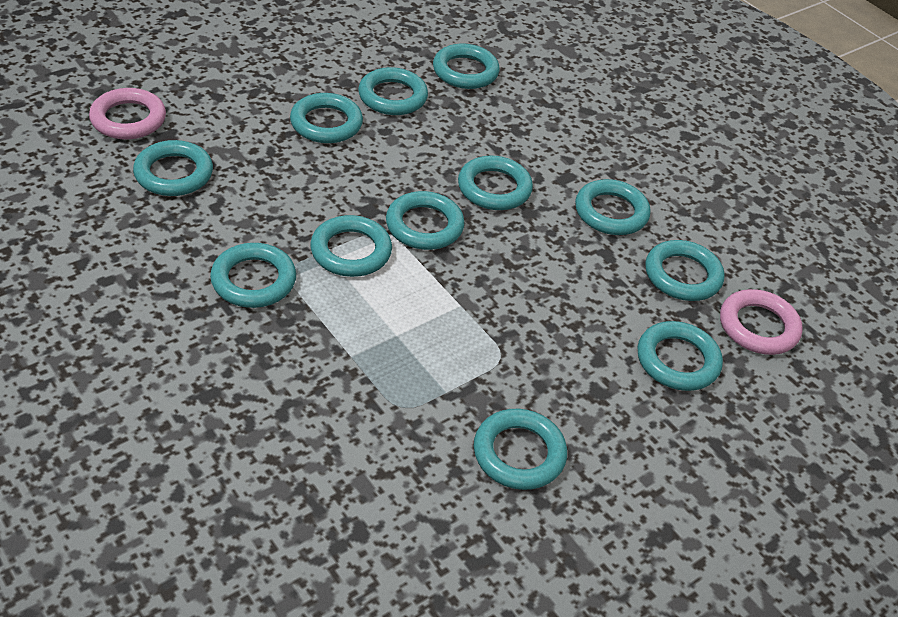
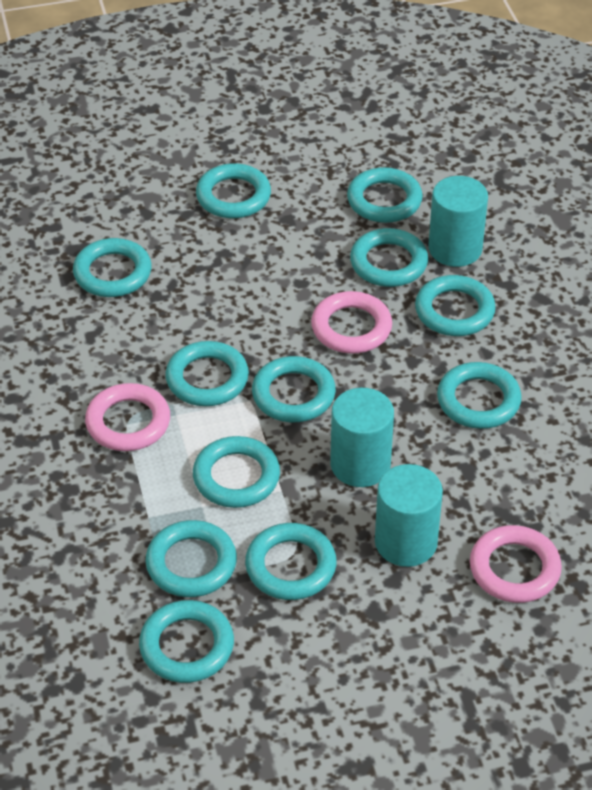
pink ring: 2 -> 3
turquoise cylinder: 0 -> 3

